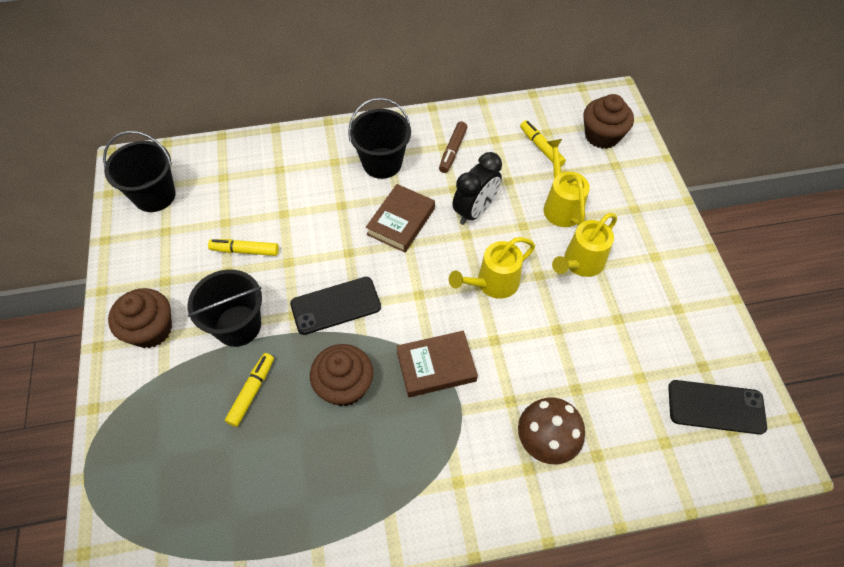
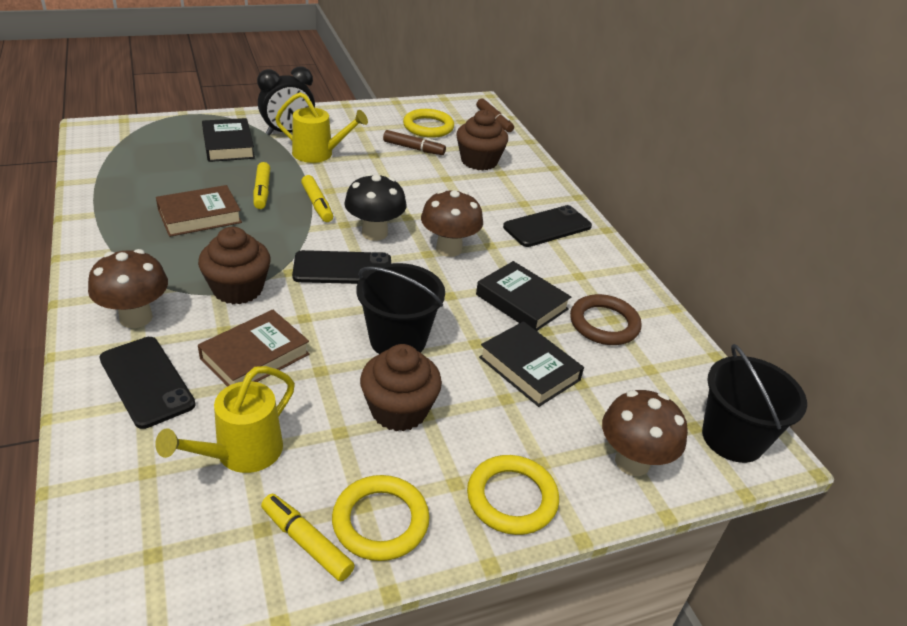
black book: 0 -> 3
black bucket: 3 -> 2
black mushroom: 0 -> 1
black phone: 2 -> 3
brown marker: 1 -> 2
brown mushroom: 1 -> 3
brown ring: 0 -> 1
yellow ring: 0 -> 3
yellow watering can: 3 -> 2

